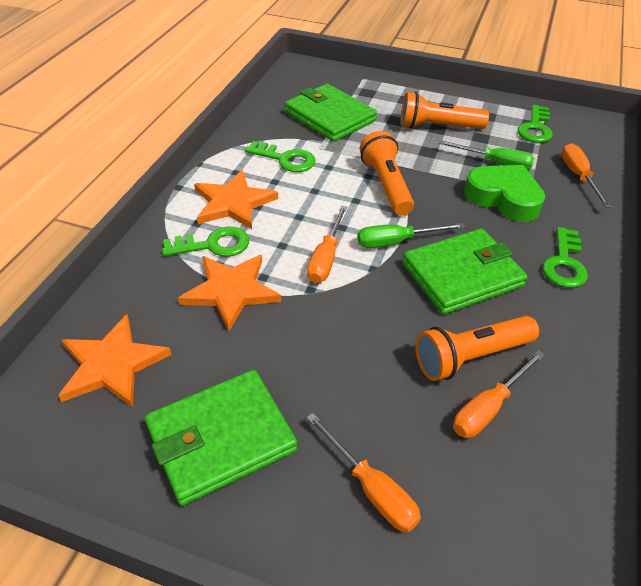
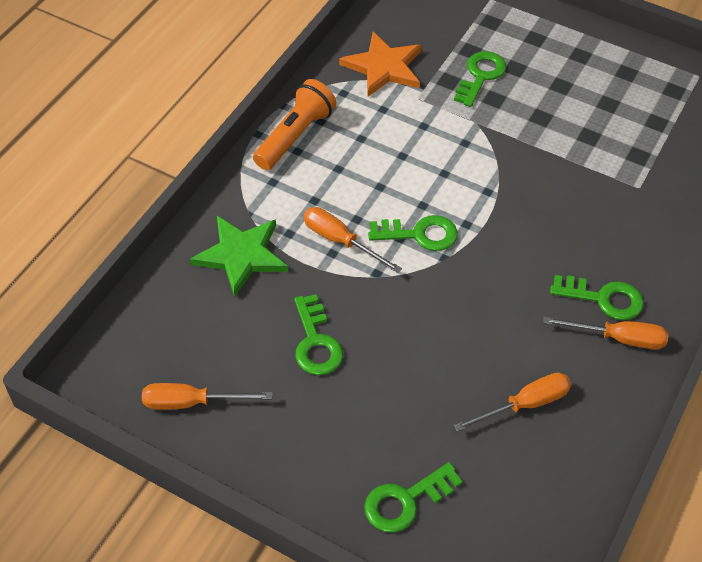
green heart: 1 -> 0
green key: 4 -> 5
green screwdriver: 2 -> 0
green star: 0 -> 1
green wallet: 3 -> 0
orange flashlight: 3 -> 1
orange star: 3 -> 1

